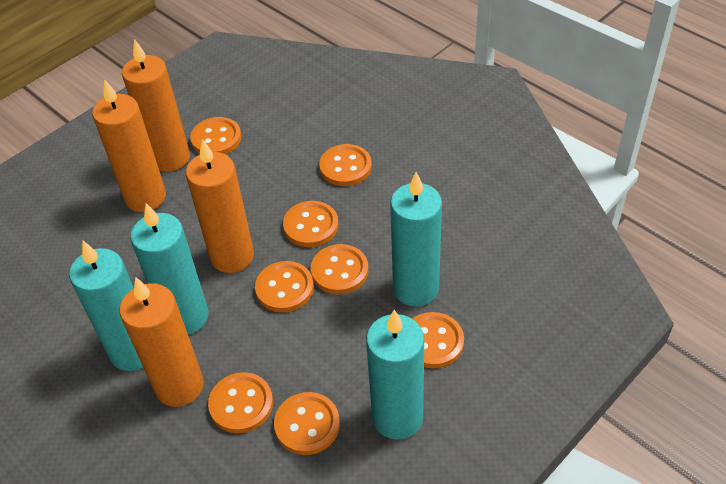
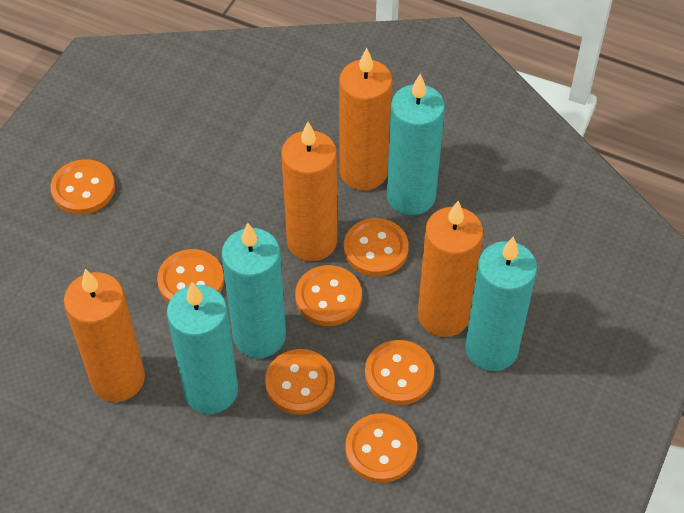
orange button: 8 -> 7

